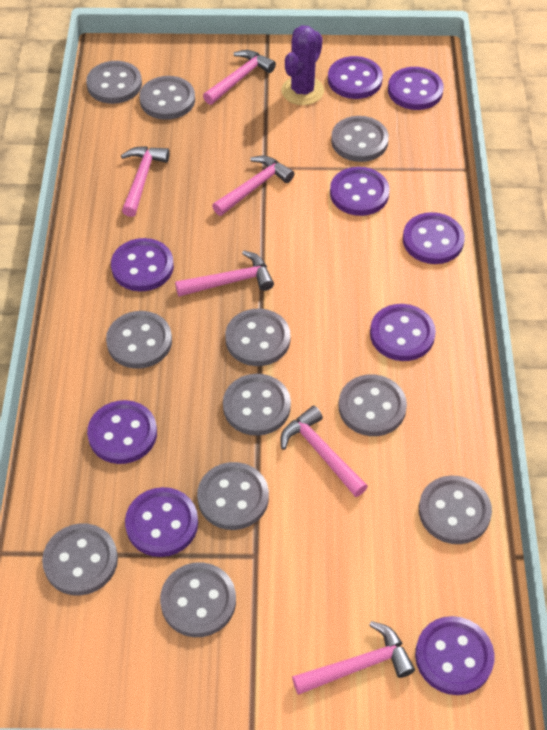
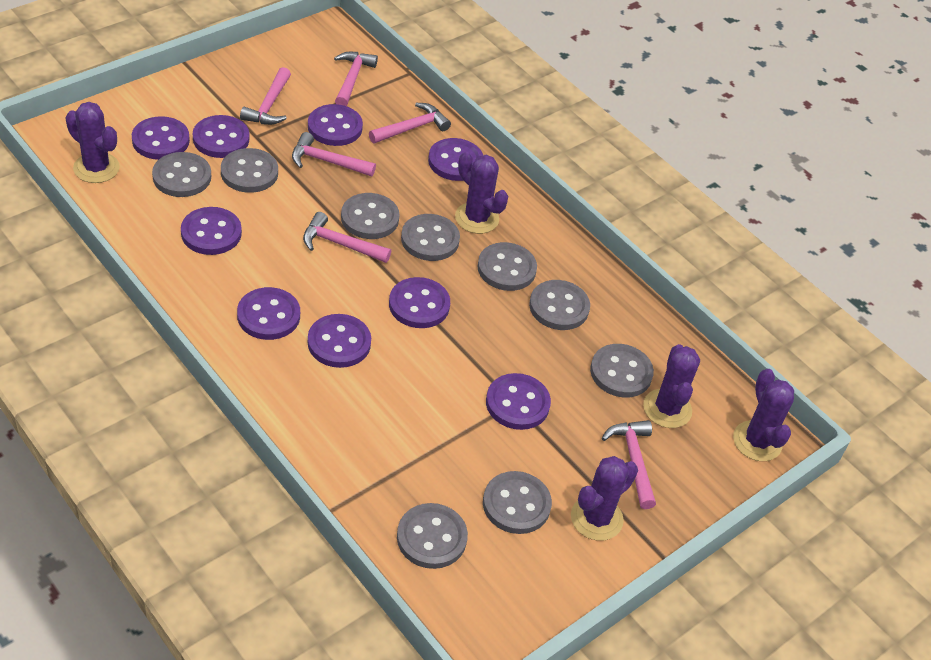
grey button: 11 -> 9
purple cactus: 1 -> 5

